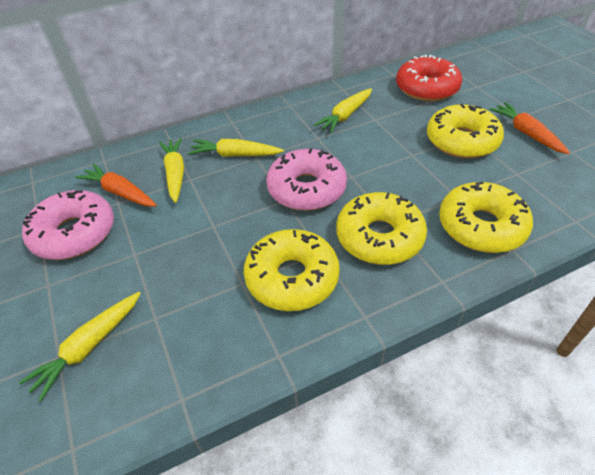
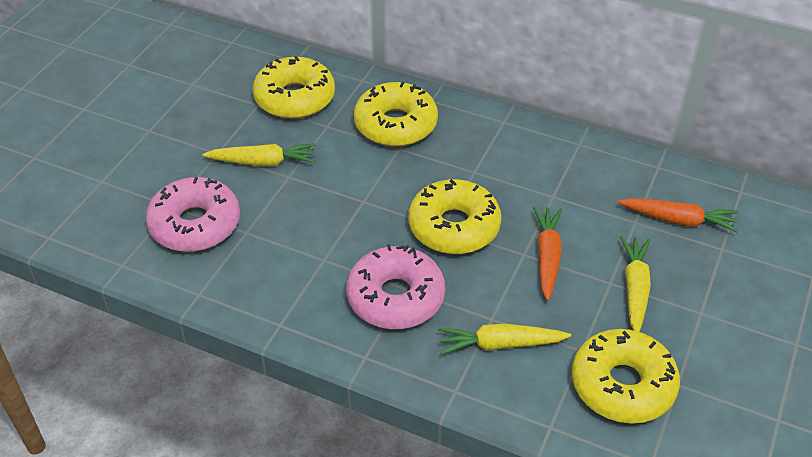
red donut: 1 -> 0
yellow carrot: 4 -> 3

